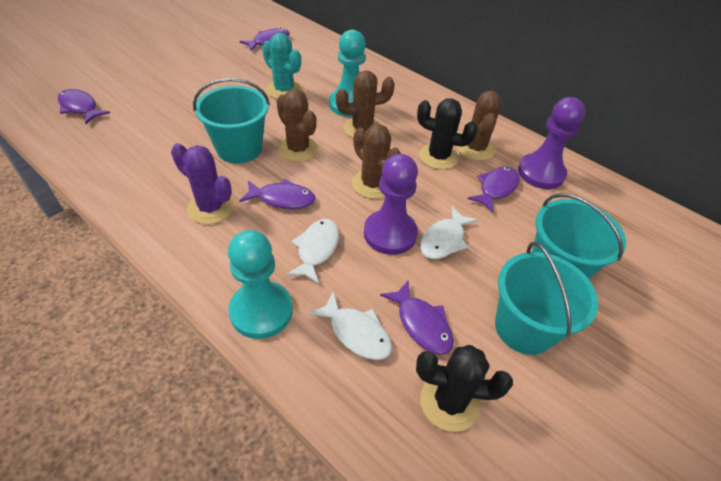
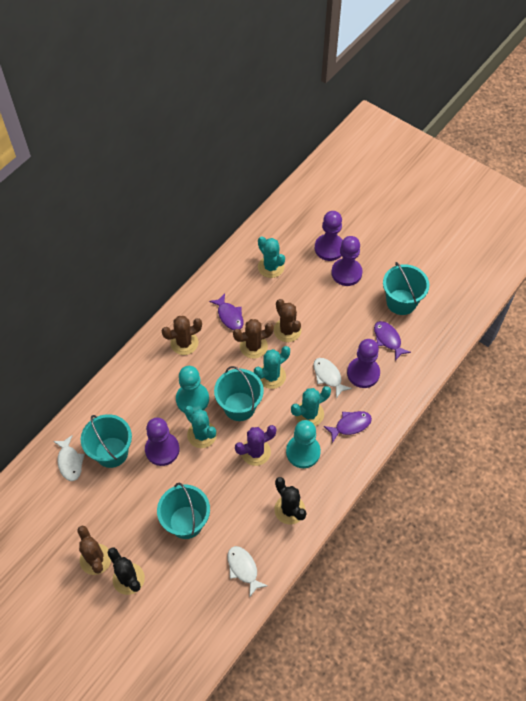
purple fish: 5 -> 3
purple pawn: 2 -> 4
turquoise bucket: 3 -> 4
turquoise cactus: 1 -> 4

